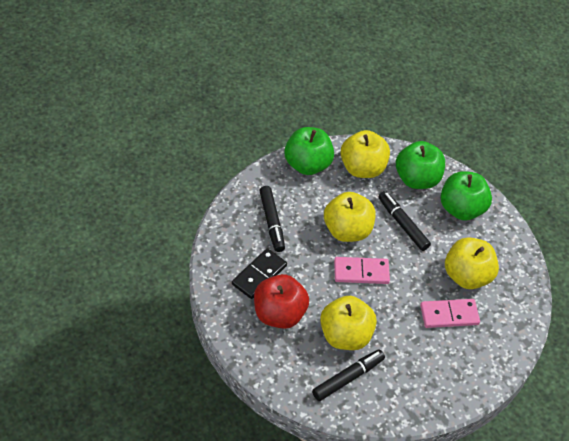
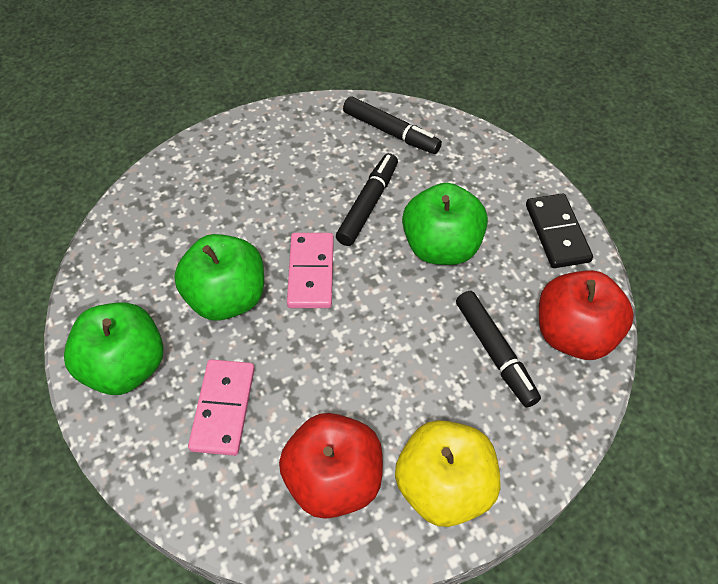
red apple: 1 -> 2
yellow apple: 4 -> 1

